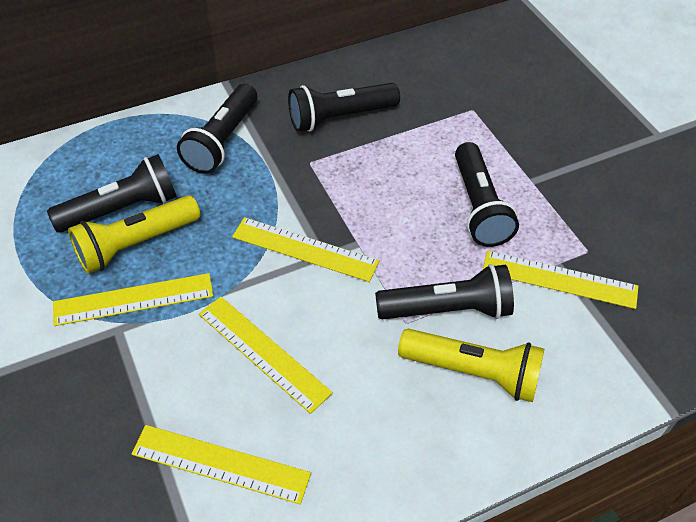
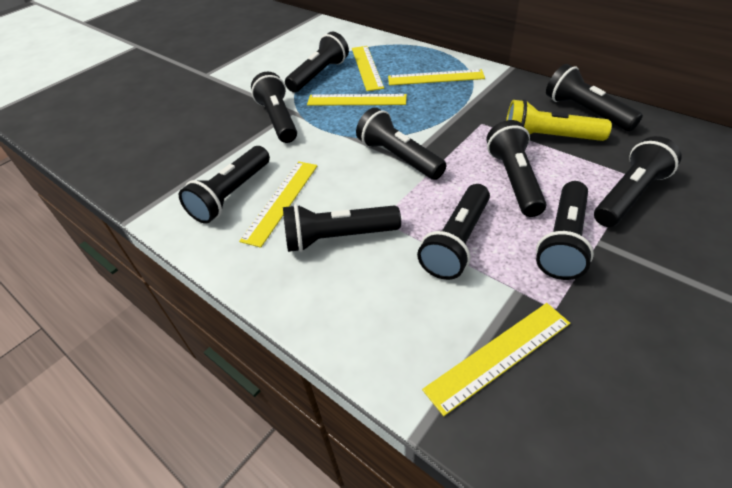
black flashlight: 5 -> 10
yellow flashlight: 2 -> 1

